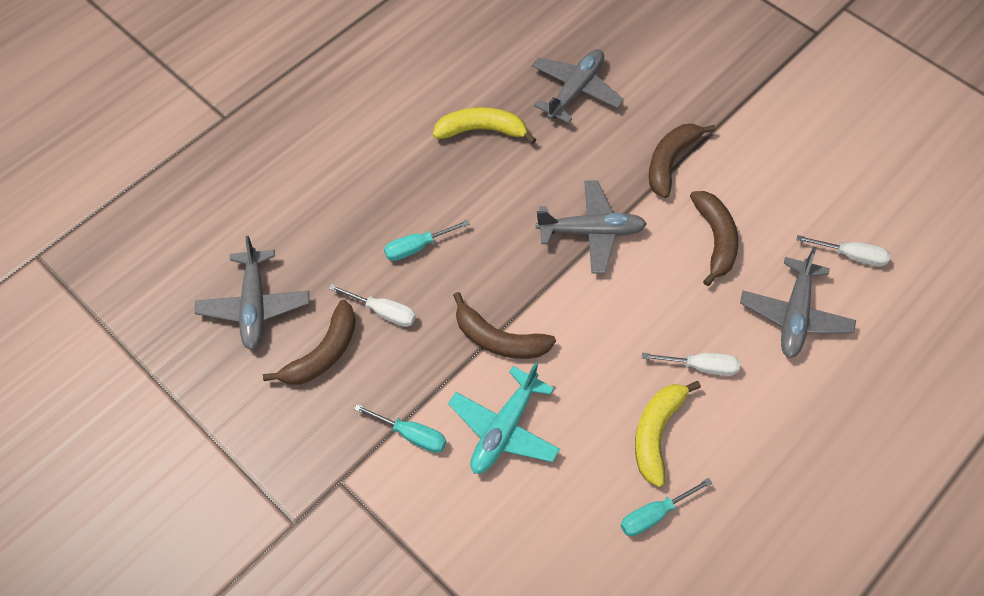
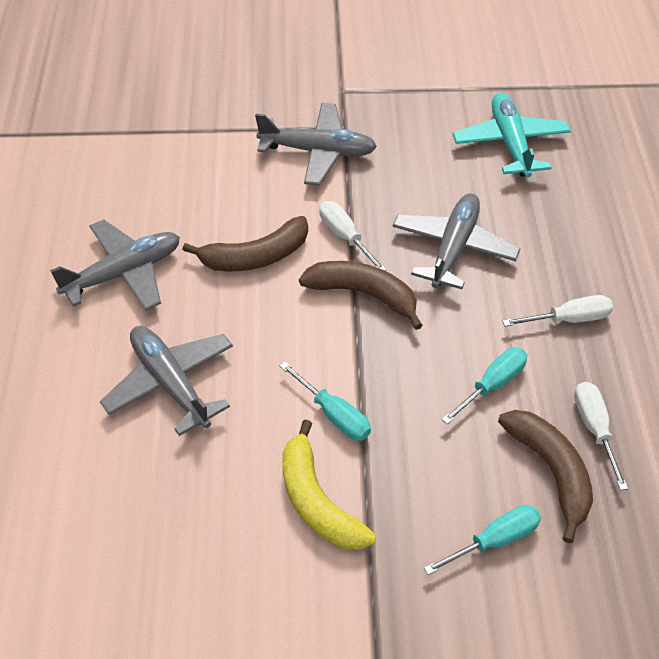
brown banana: 4 -> 3
yellow banana: 2 -> 1

